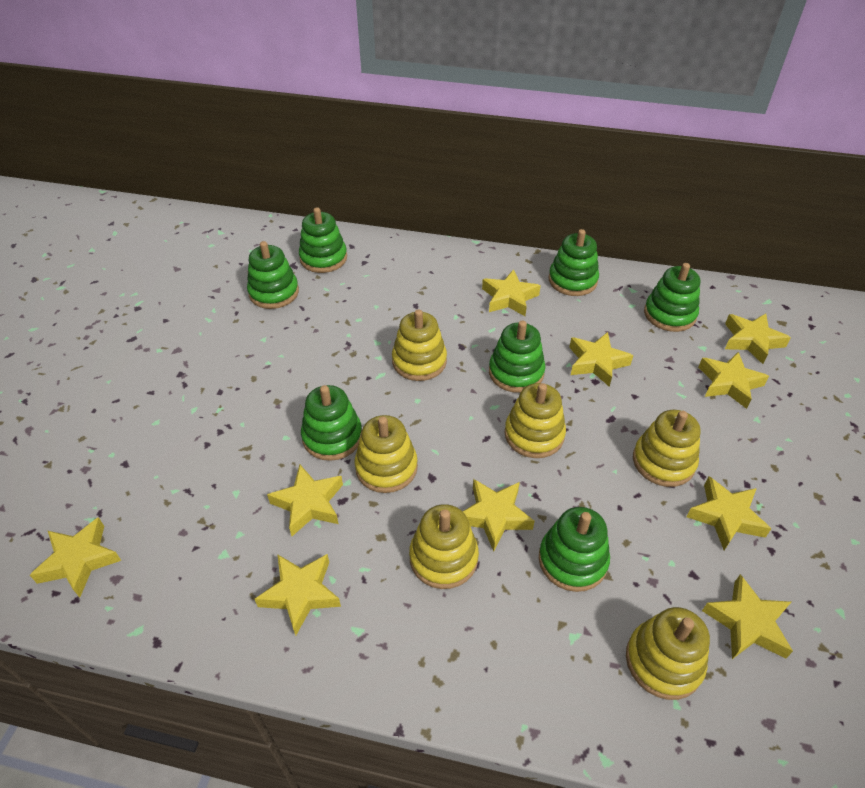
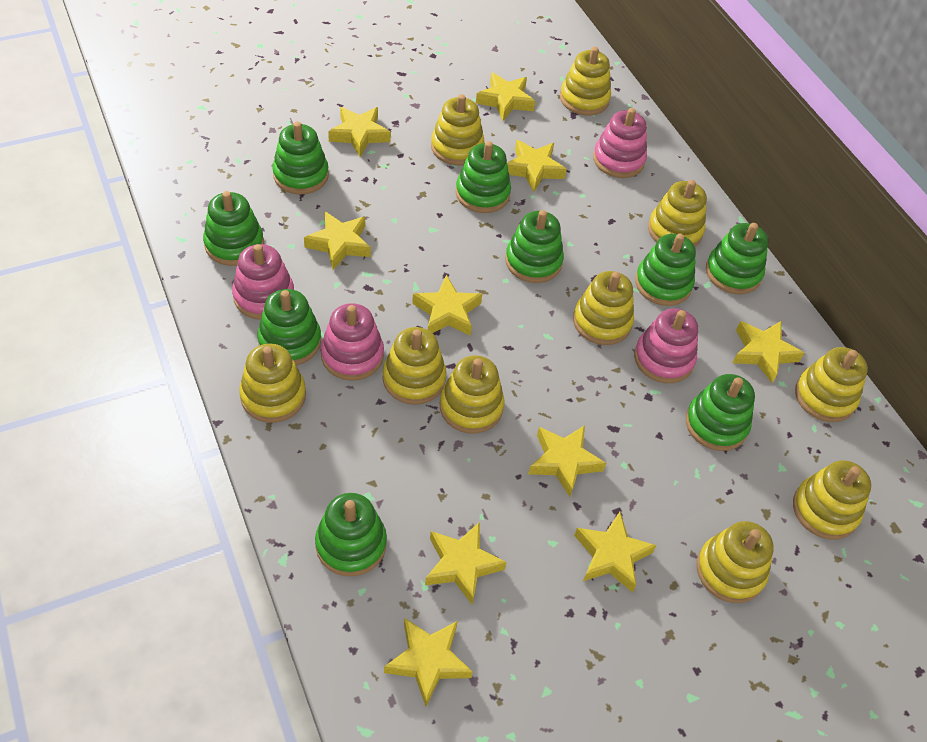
green stacking toy: 7 -> 9
pink stacking toy: 0 -> 4
yellow stacking toy: 6 -> 10

